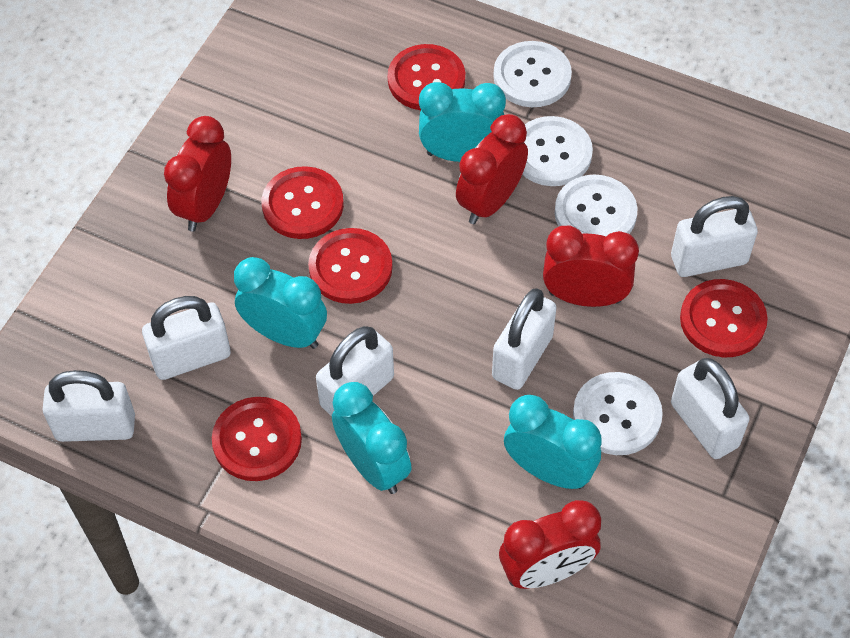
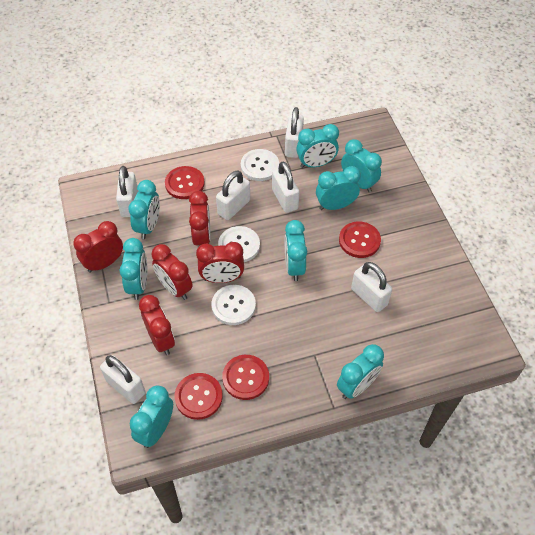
red button: 5 -> 4
red clock: 4 -> 5
turquoise clock: 4 -> 8
white button: 4 -> 3

